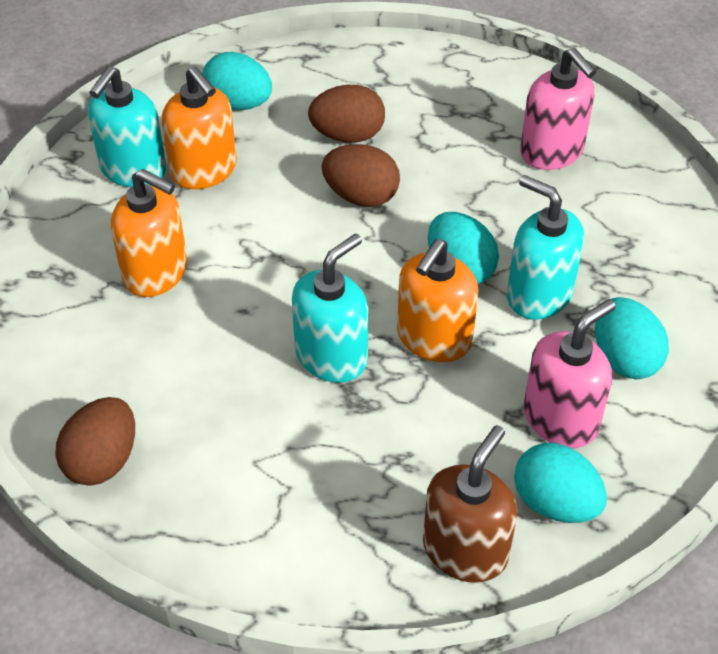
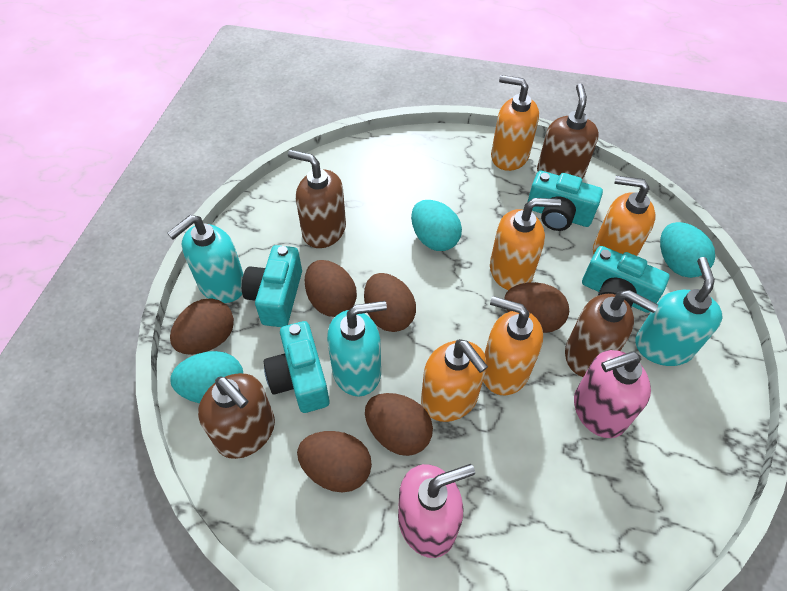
brown egg: 3 -> 6
brown soap dispenser: 1 -> 4
orange soap dispenser: 3 -> 5
turquoise camera: 0 -> 4
turquoise egg: 4 -> 3

